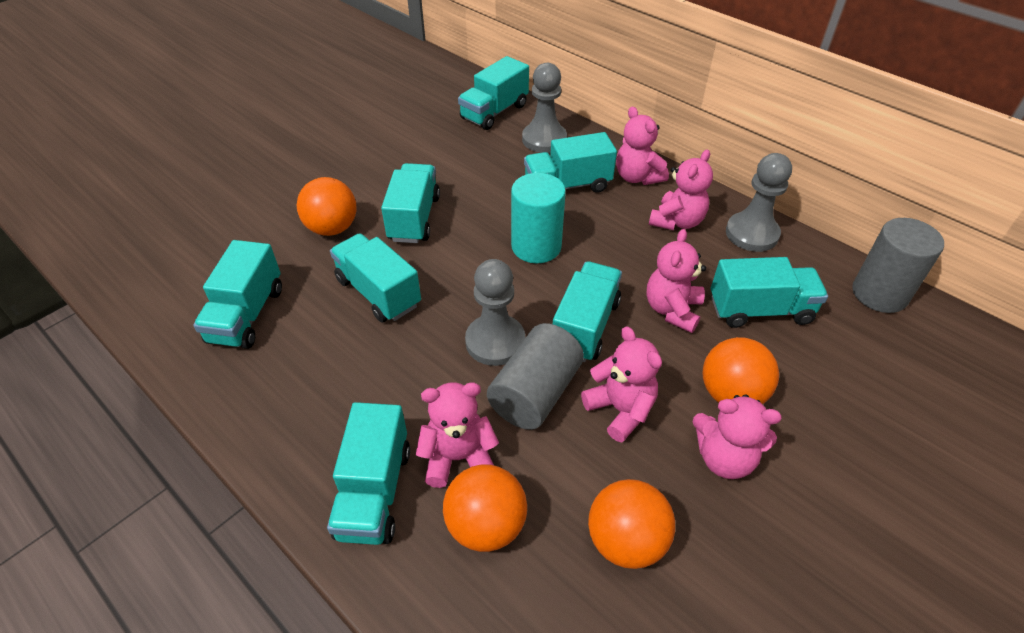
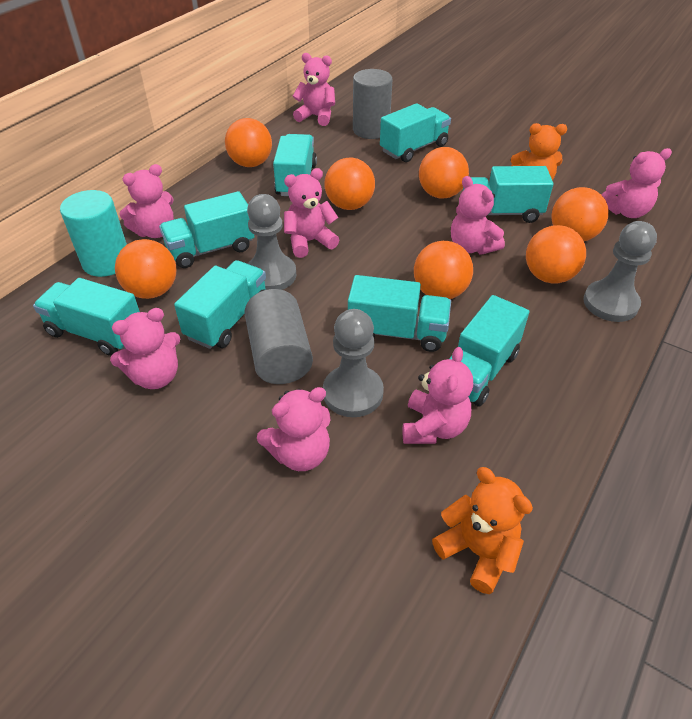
orange ball: 4 -> 7
orange teddy bear: 0 -> 2
pink teddy bear: 6 -> 8

